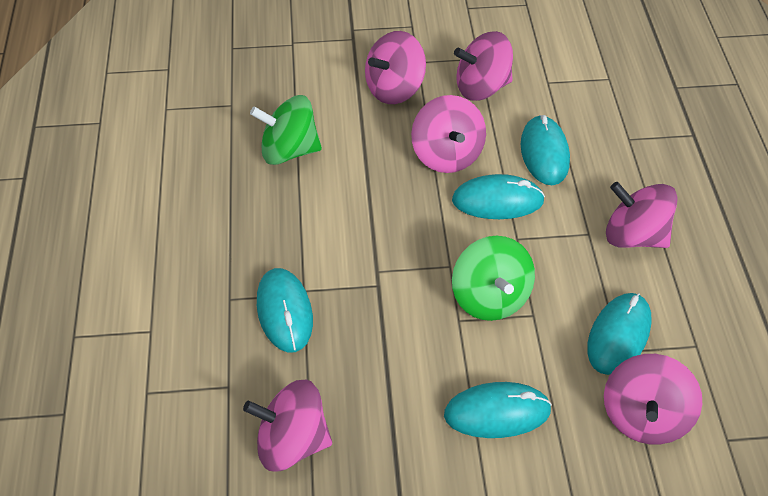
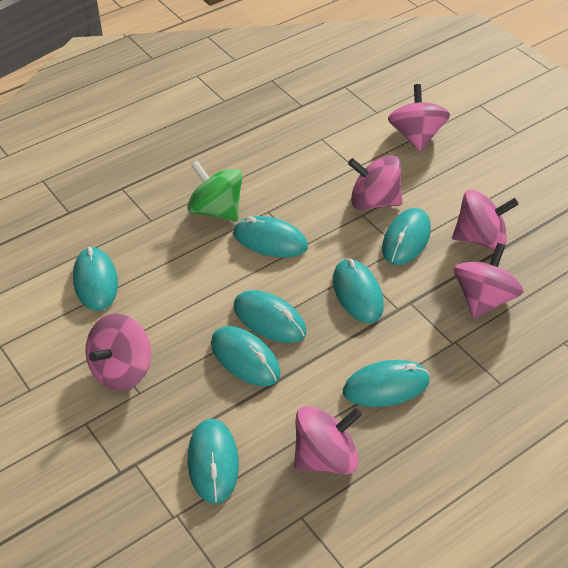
green spinning top: 2 -> 1
turquoise mouse: 5 -> 8

